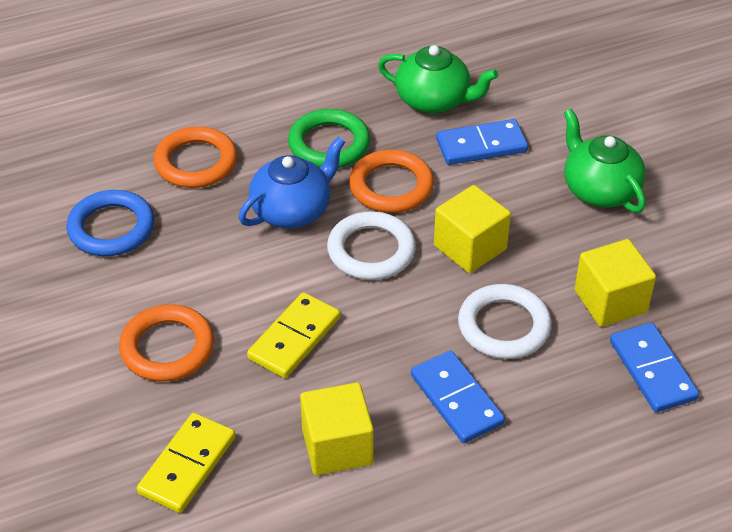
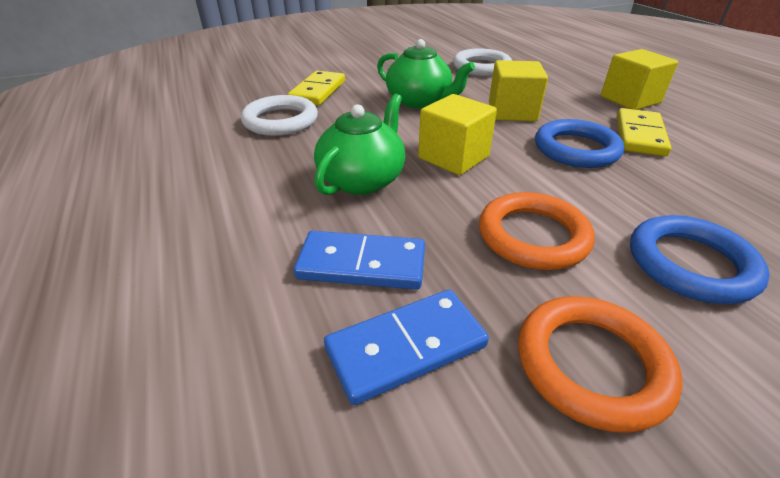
blue domino: 3 -> 2
blue ring: 1 -> 2
blue teapot: 1 -> 0
green ring: 1 -> 0
orange ring: 3 -> 2

